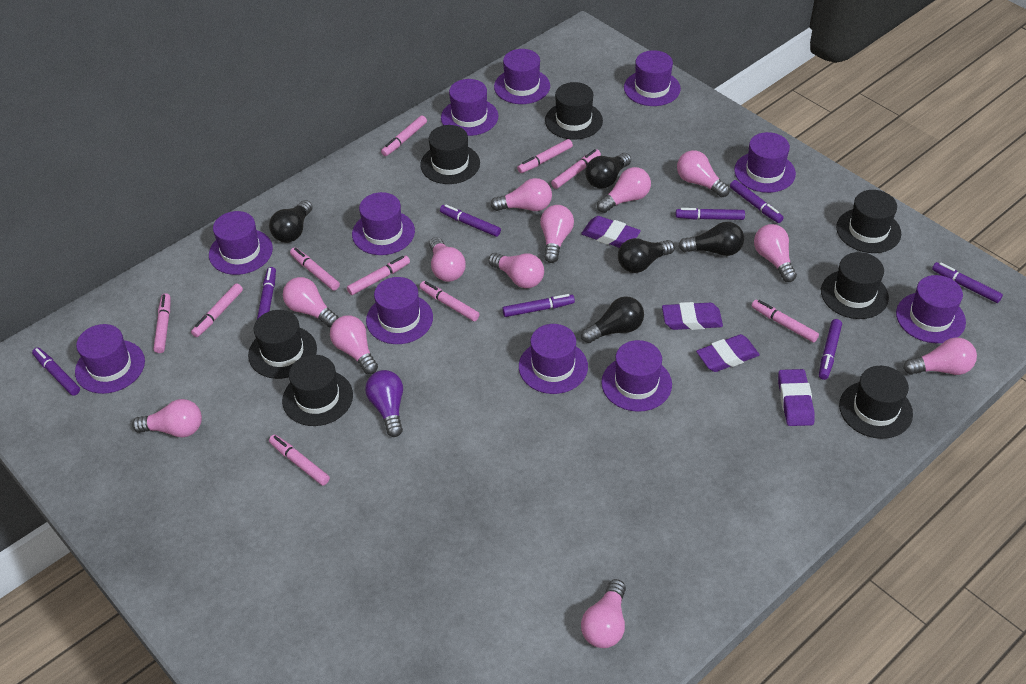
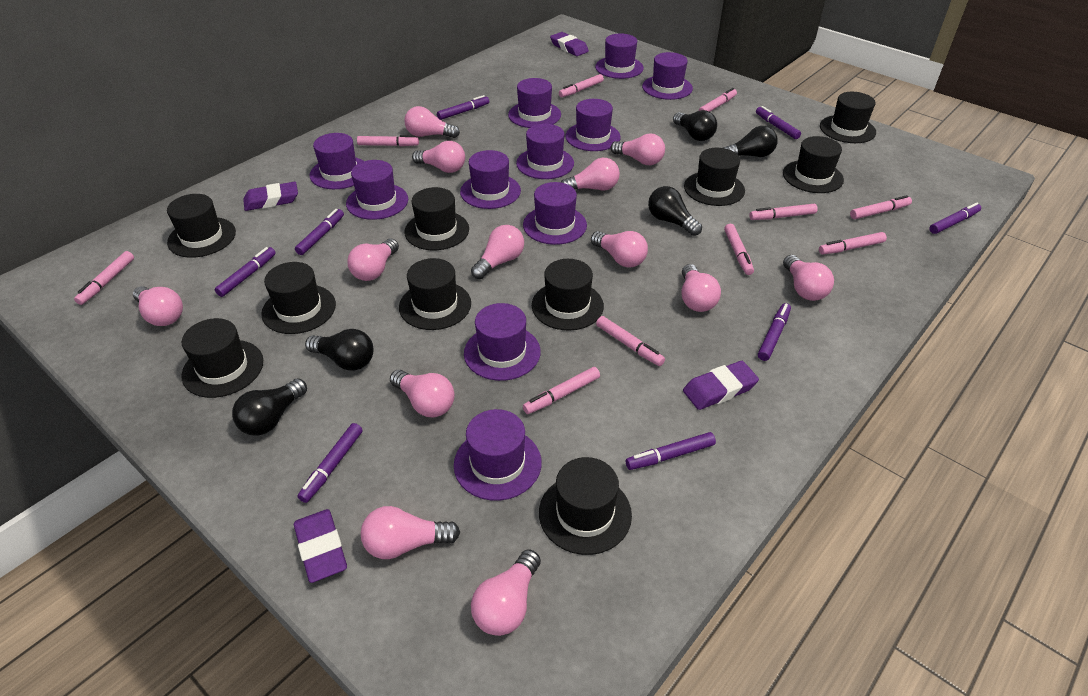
black hat: 7 -> 10
pink light bulb: 12 -> 13
purple light bulb: 1 -> 0

